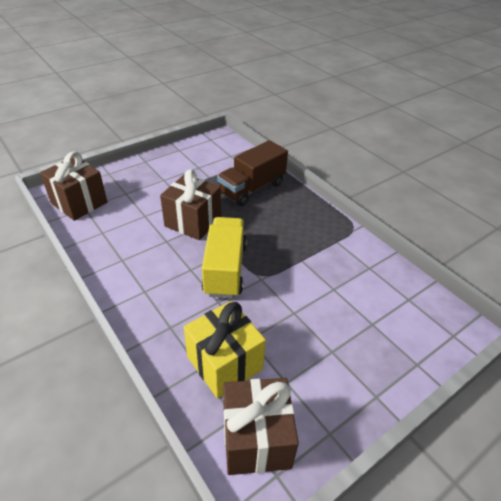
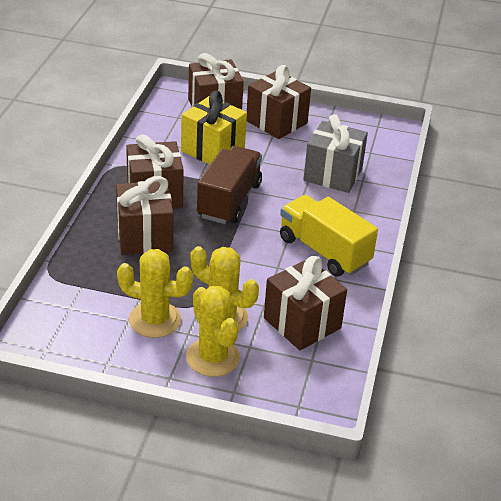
brown gift: 3 -> 5
grey gift: 0 -> 1
yellow cactus: 0 -> 3

